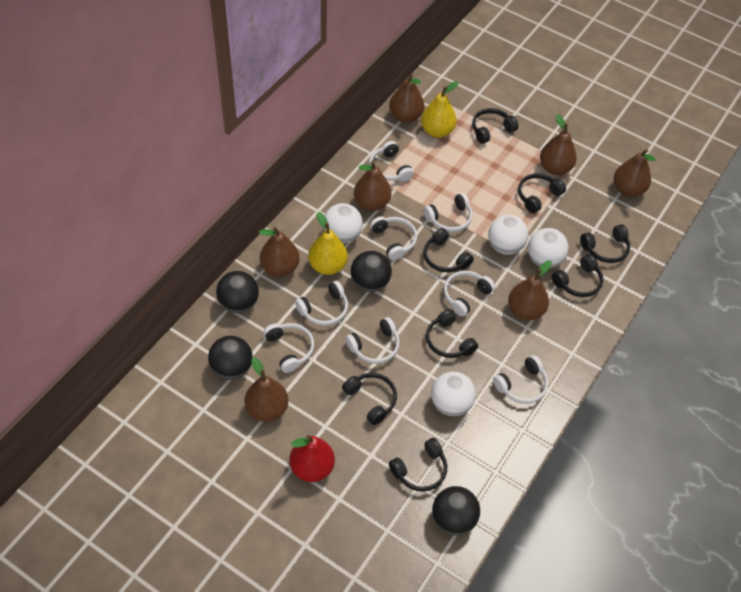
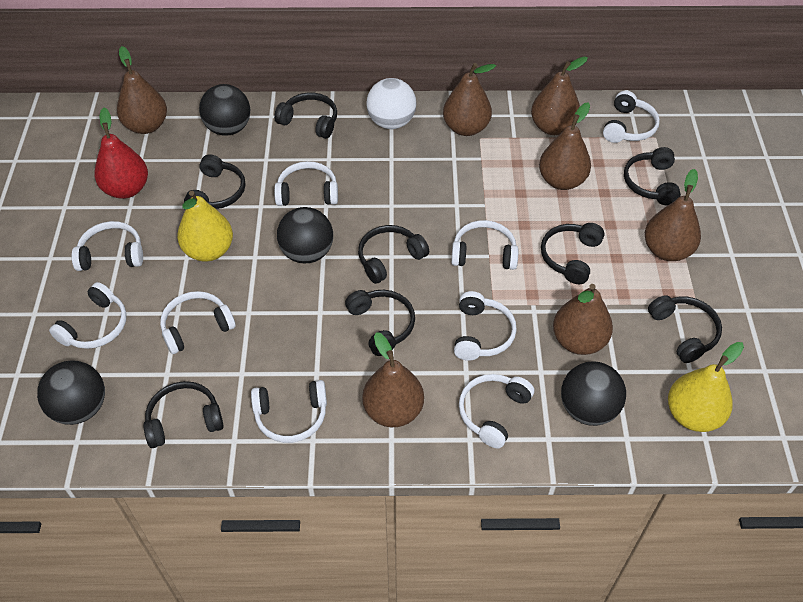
white ball: 4 -> 1
white headphones: 8 -> 9

